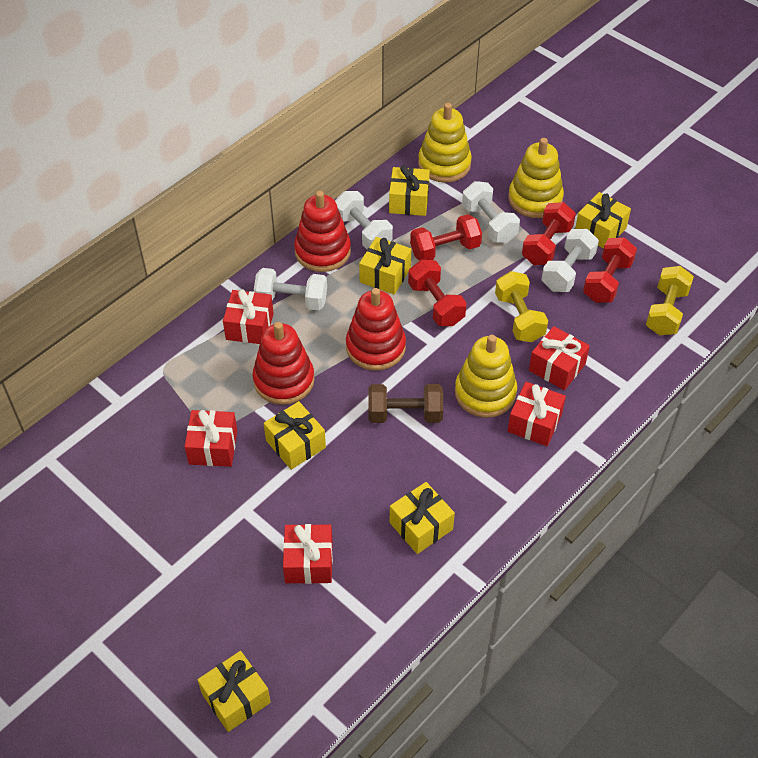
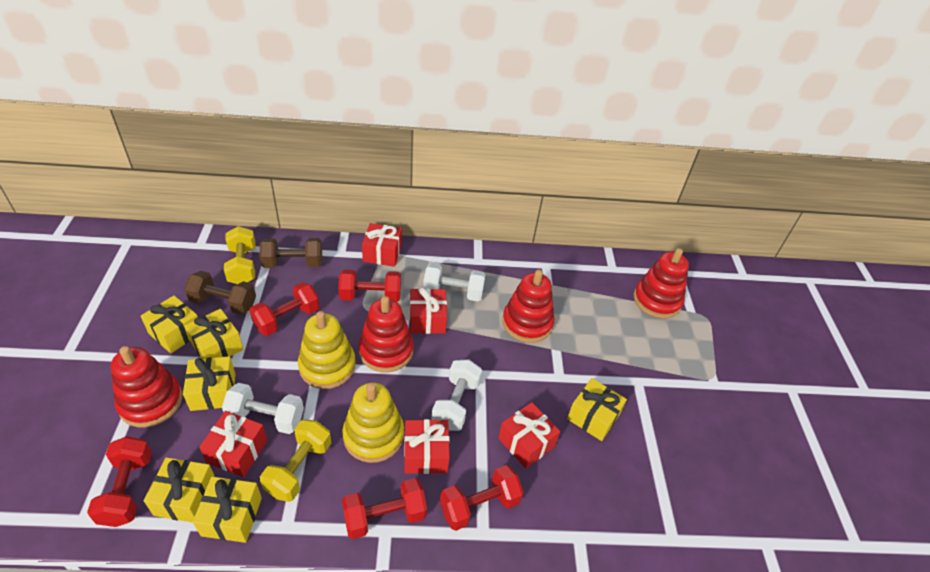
brown dumbbell: 1 -> 2
red dumbbell: 4 -> 5
red stacking toy: 3 -> 4
white dumbbell: 4 -> 3
yellow stacking toy: 3 -> 2

